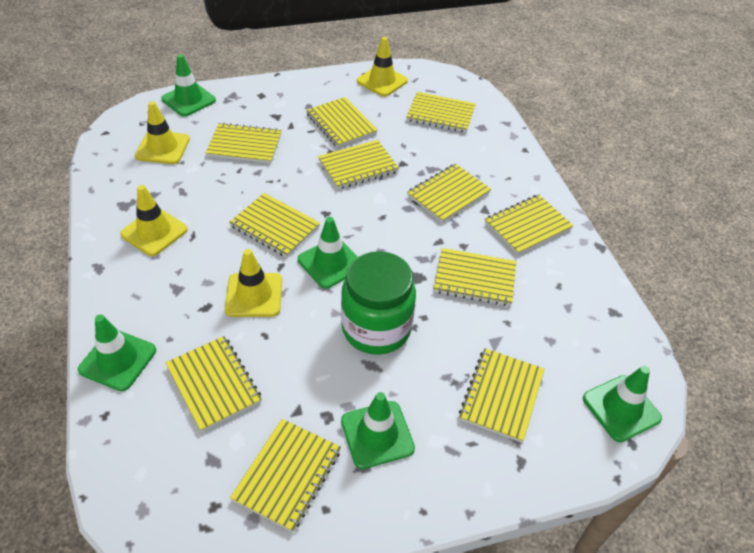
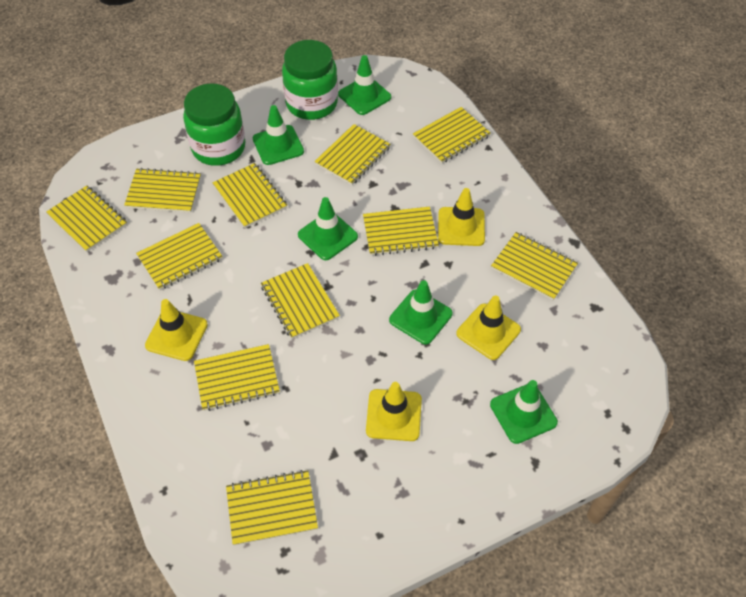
green jar: 1 -> 2

